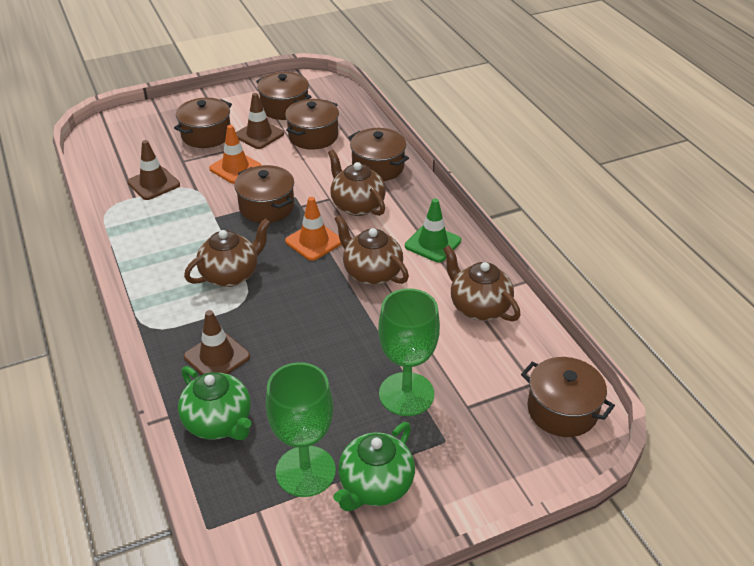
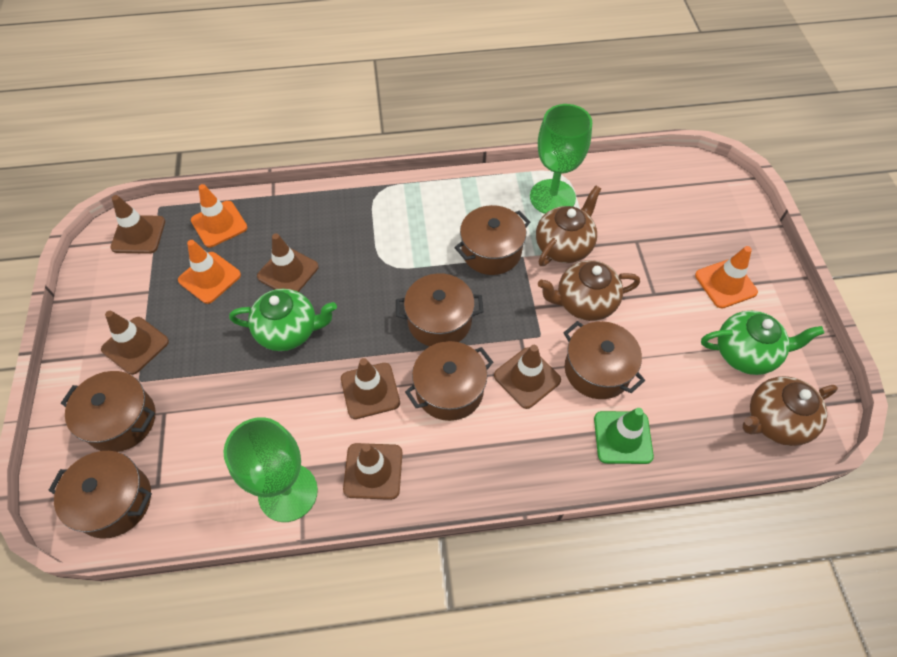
brown teapot: 4 -> 3
brown traffic cone: 3 -> 6
orange traffic cone: 2 -> 3

